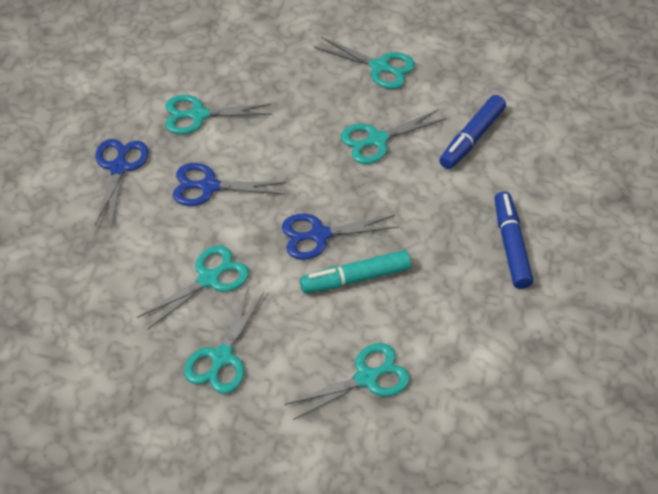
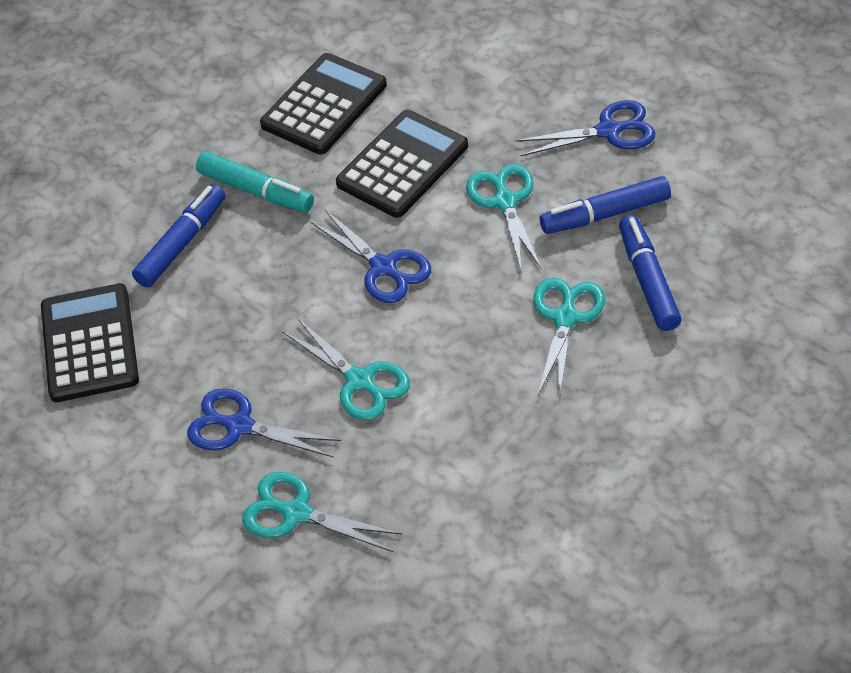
black calculator: 0 -> 3
blue marker: 2 -> 3
turquoise scissors: 6 -> 4

